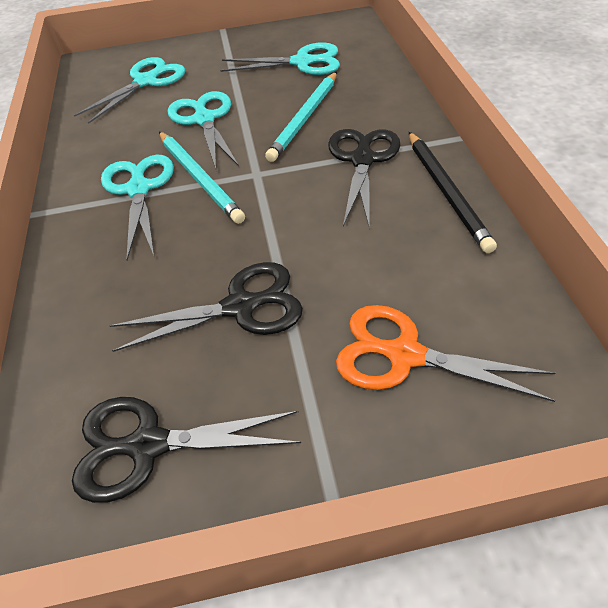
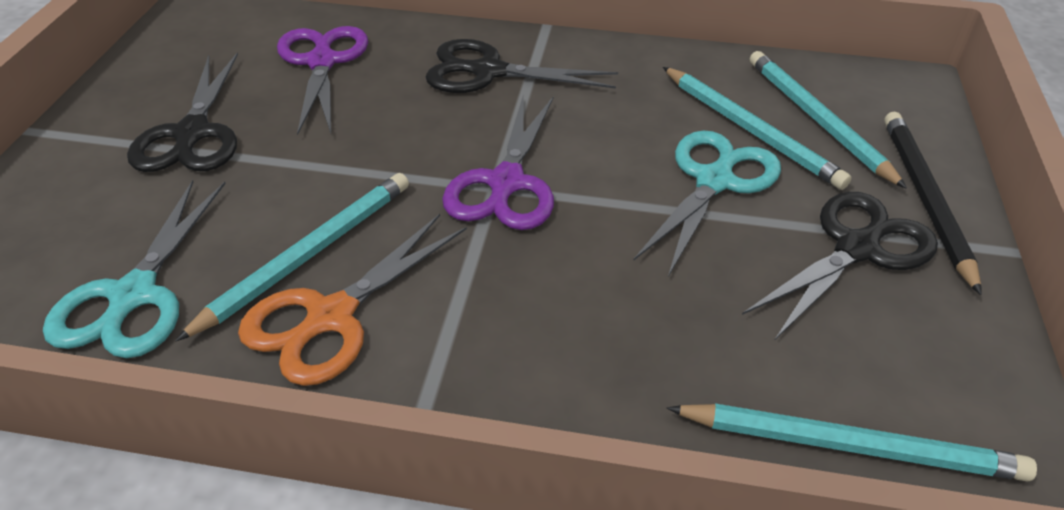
purple scissors: 0 -> 2
turquoise pencil: 2 -> 4
turquoise scissors: 4 -> 2

